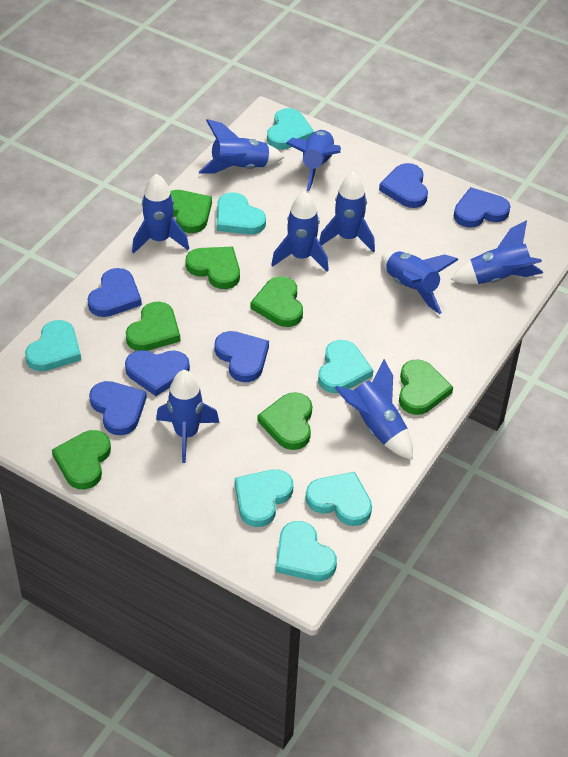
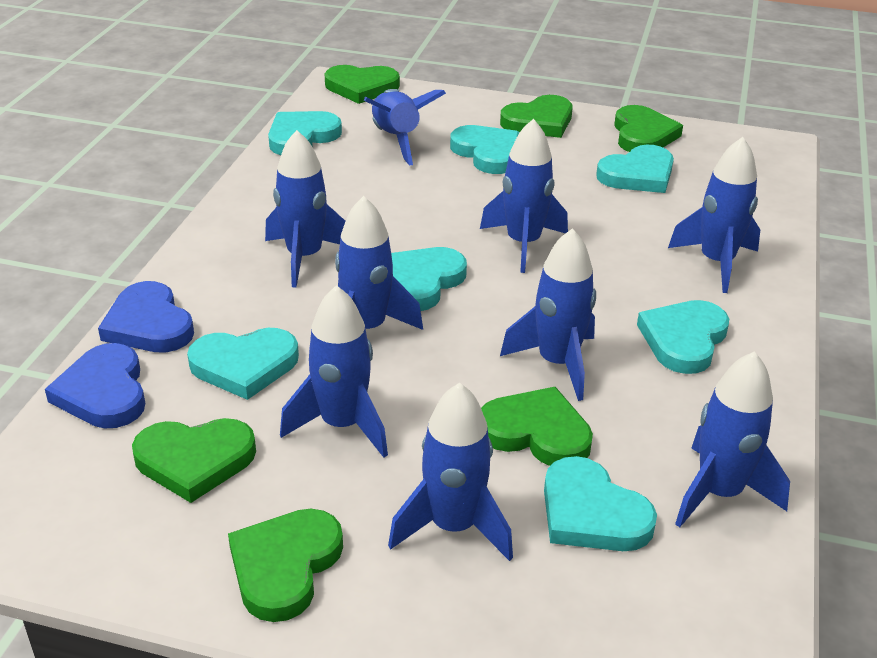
blue heart: 6 -> 2
green heart: 7 -> 6

